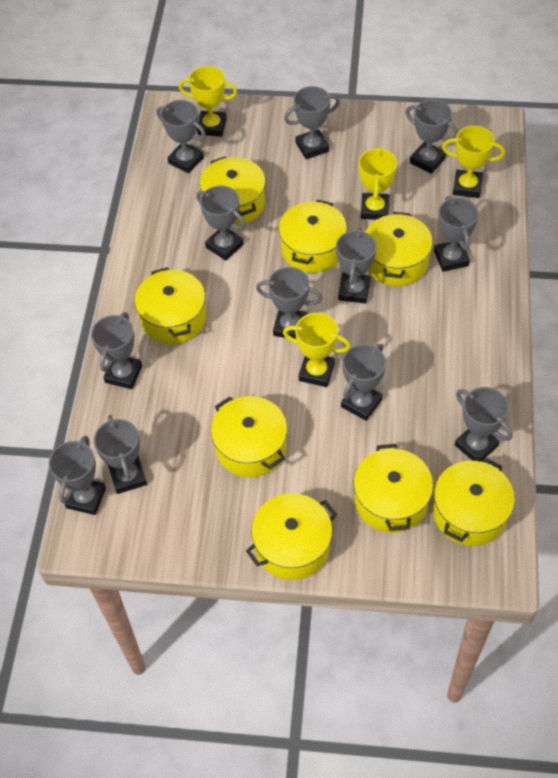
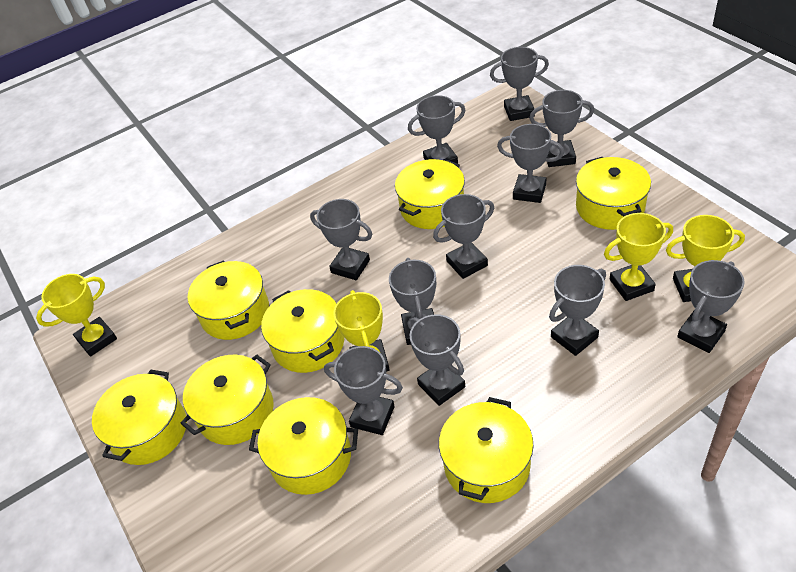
grey trophy: 12 -> 11

